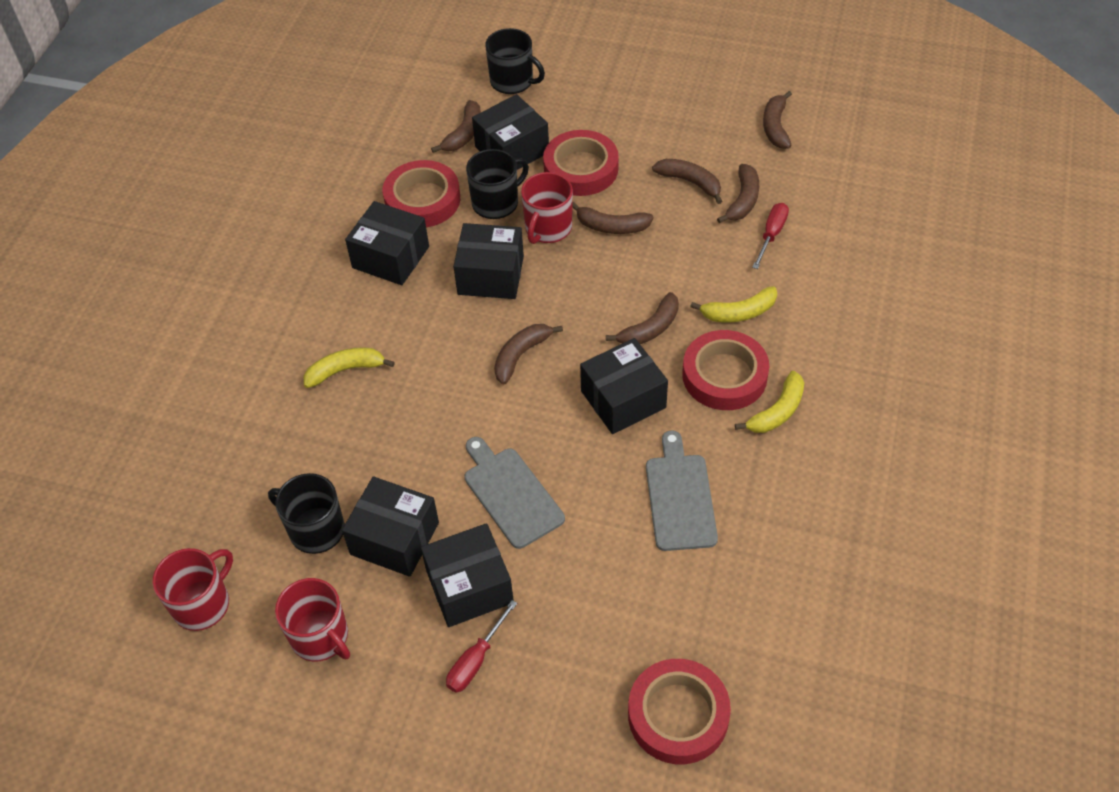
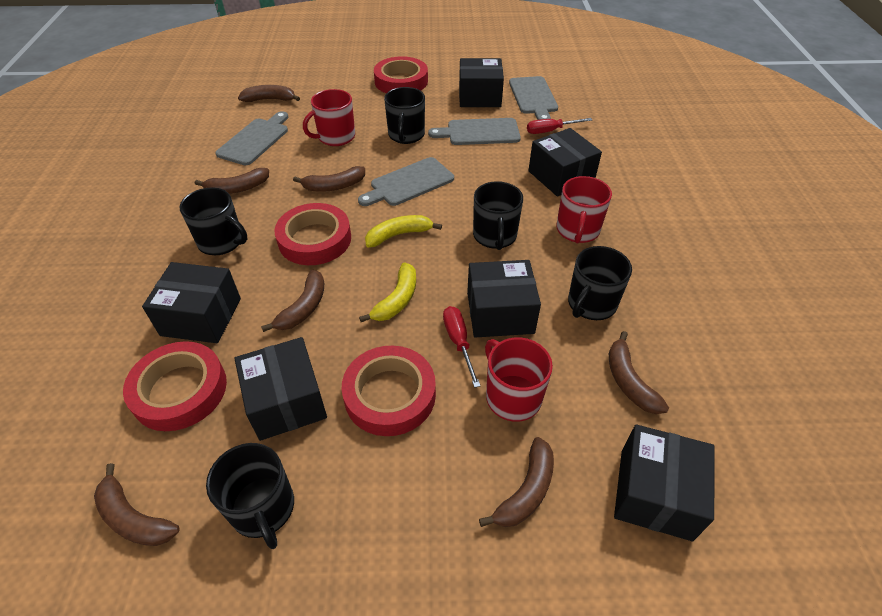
black mug: 3 -> 5
grey cutting board: 2 -> 4
yellow banana: 3 -> 2

